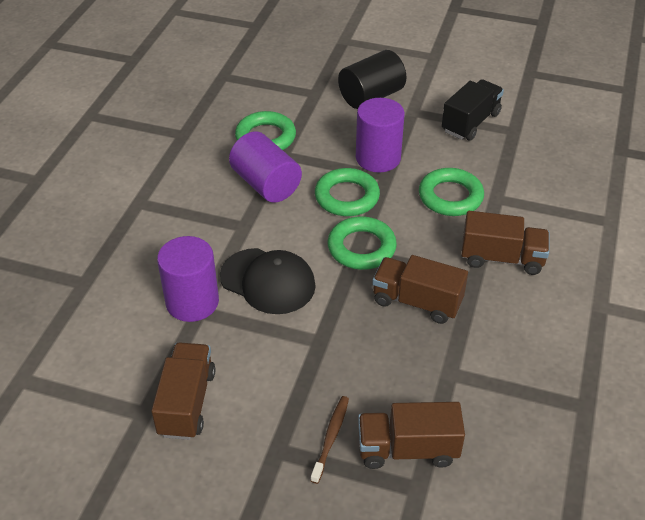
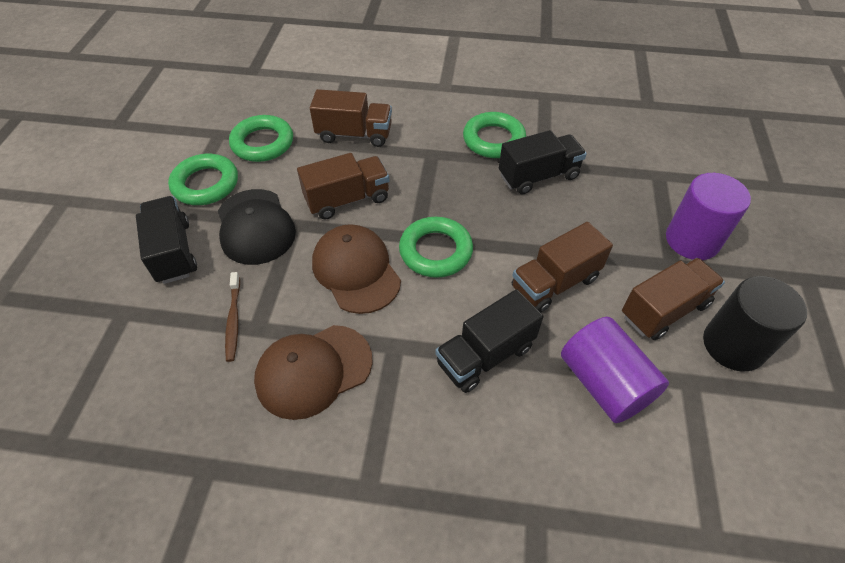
black truck: 1 -> 3
brown cap: 0 -> 2
purple cylinder: 3 -> 2

